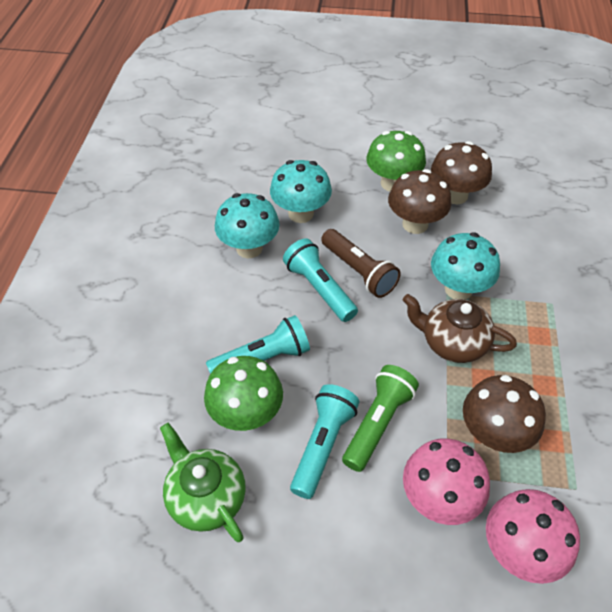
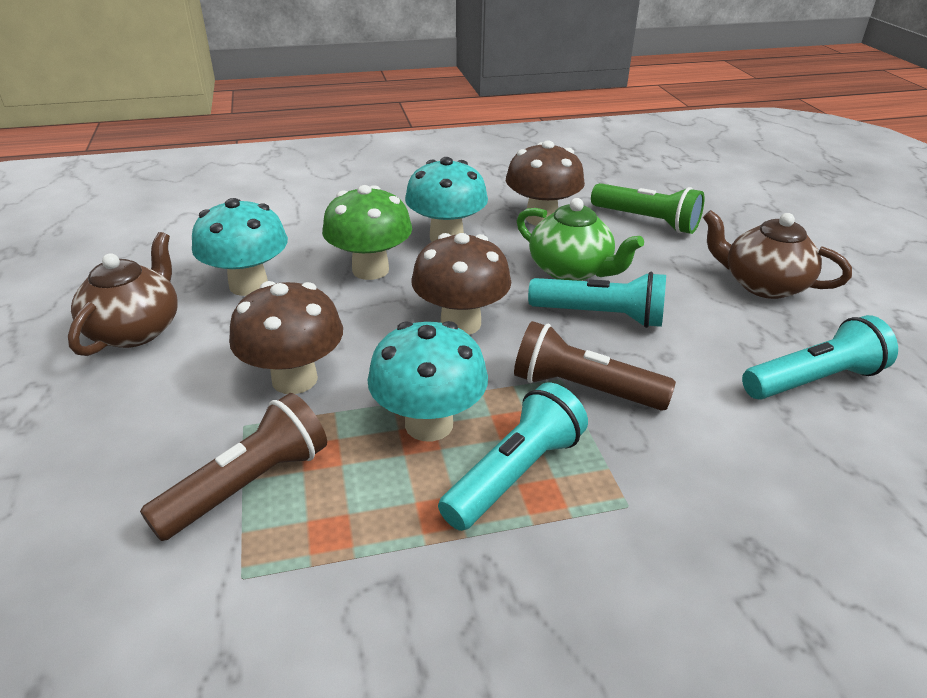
brown flashlight: 1 -> 2
brown teapot: 1 -> 2
green mushroom: 2 -> 1
pink mushroom: 2 -> 0

